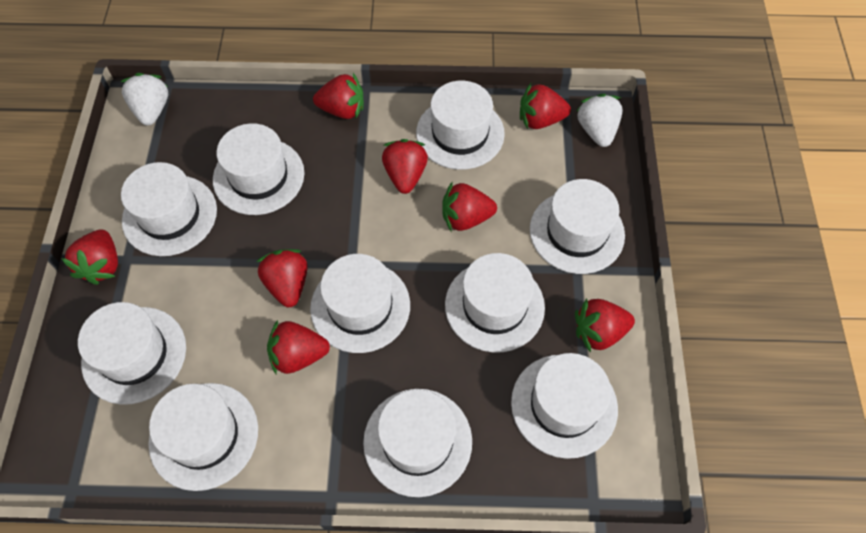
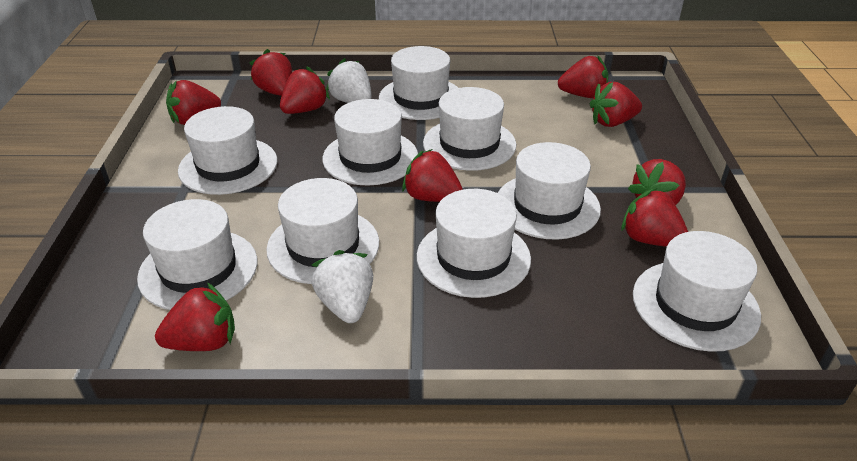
red strawberry: 8 -> 9
white hat: 10 -> 9

